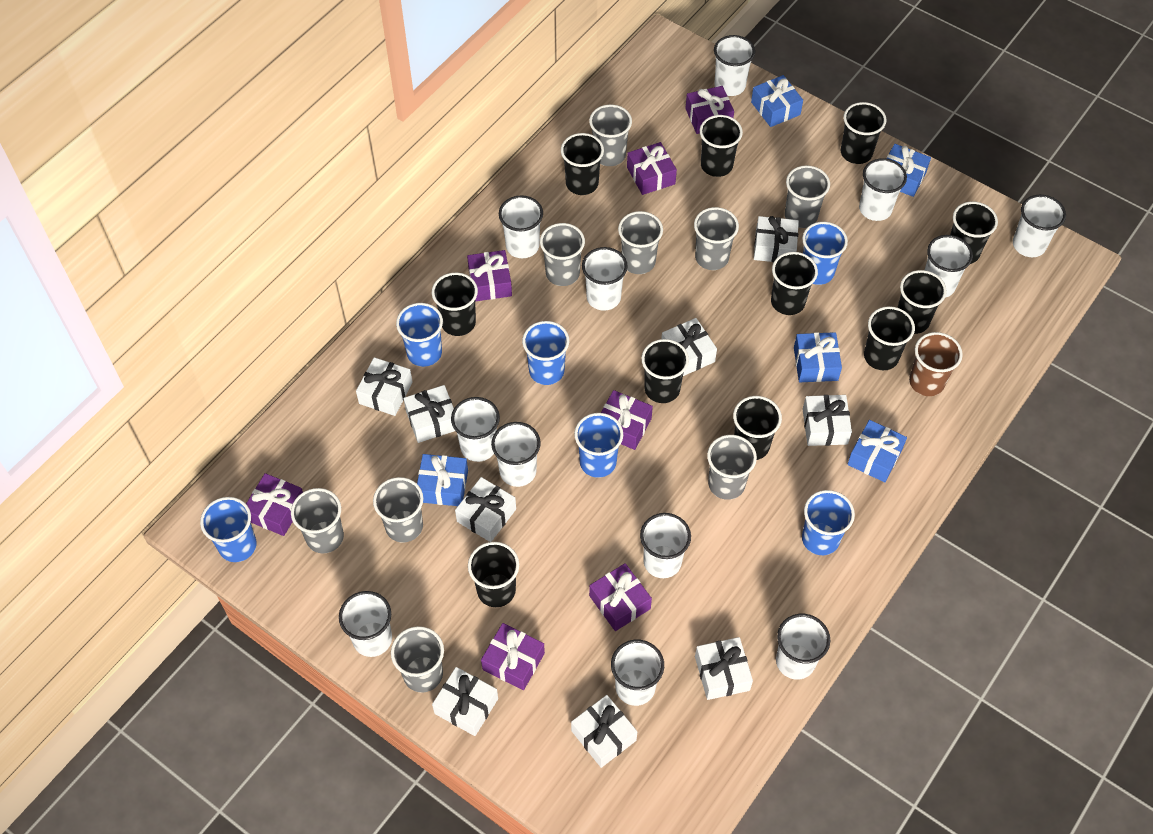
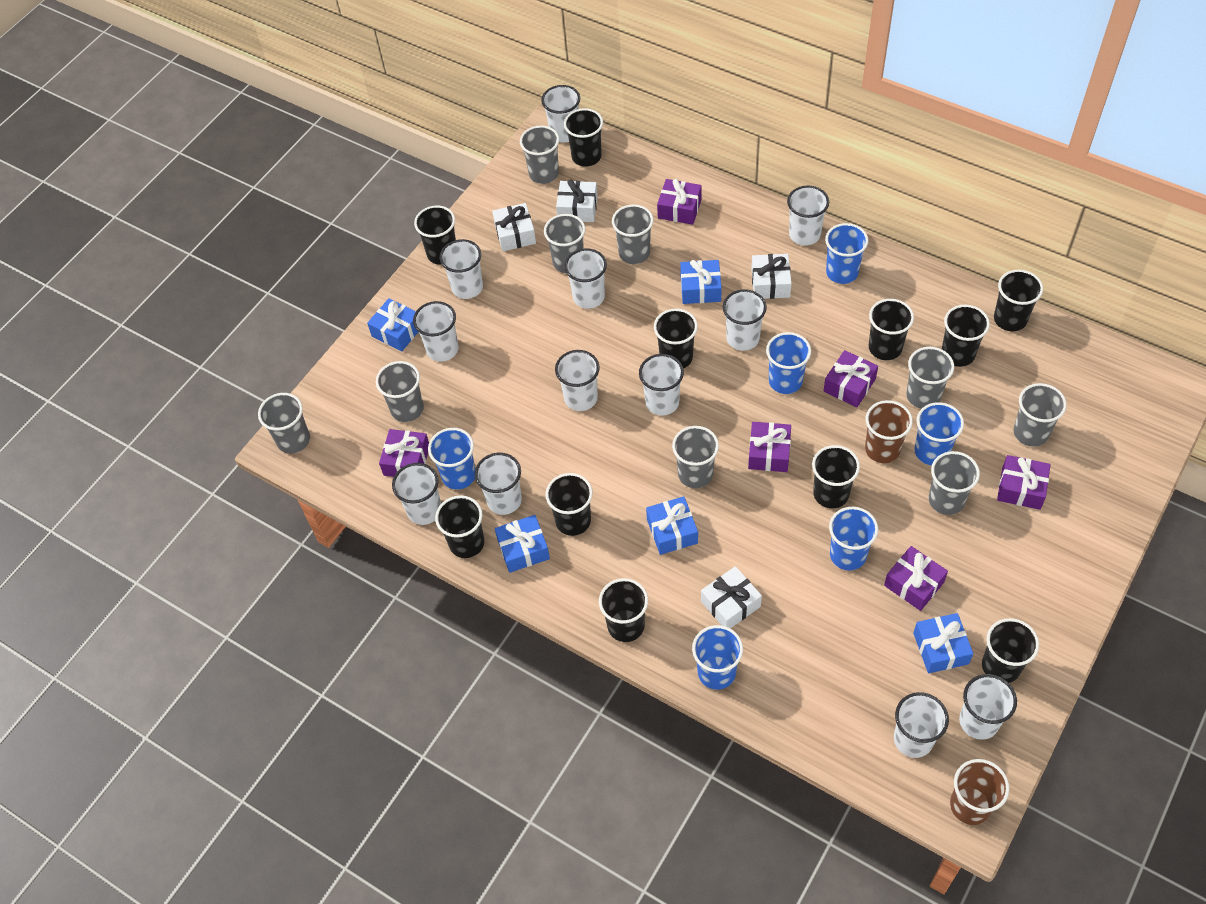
brown cup: 1 -> 2
purple gift: 7 -> 6
white gift: 9 -> 4

